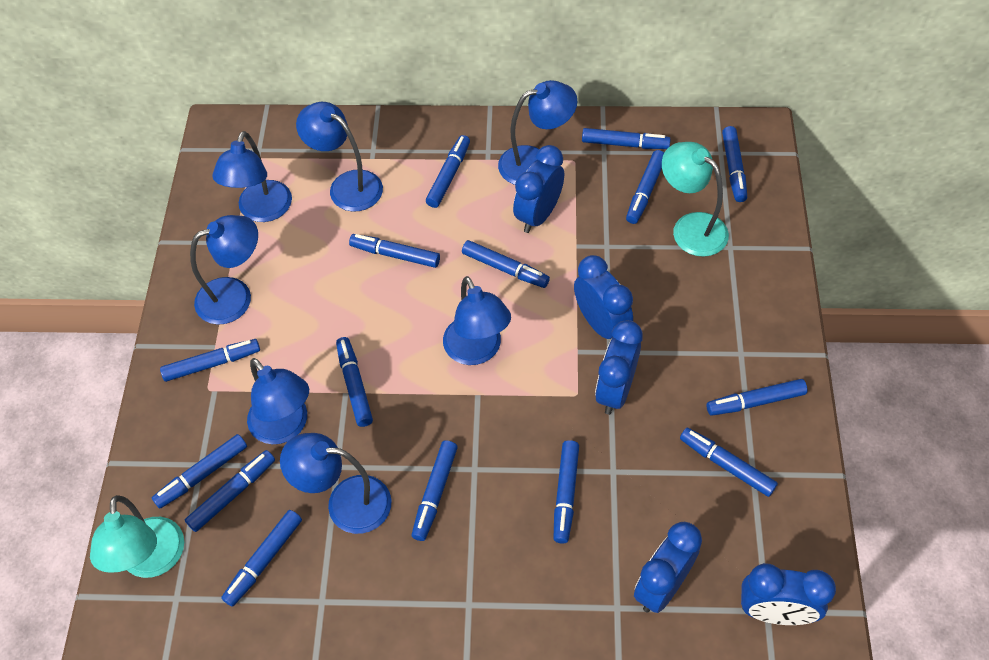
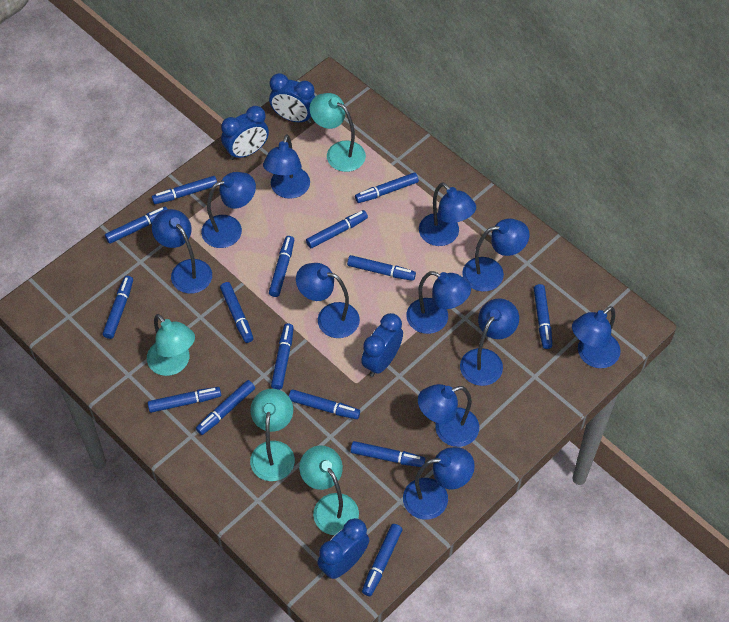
blue clock: 5 -> 4
blue lamp: 7 -> 11
turquoise lamp: 2 -> 4

